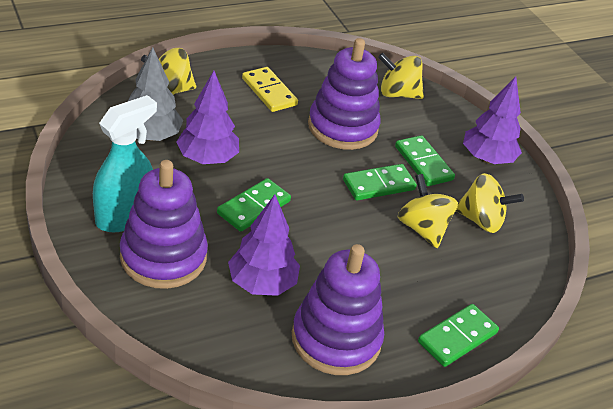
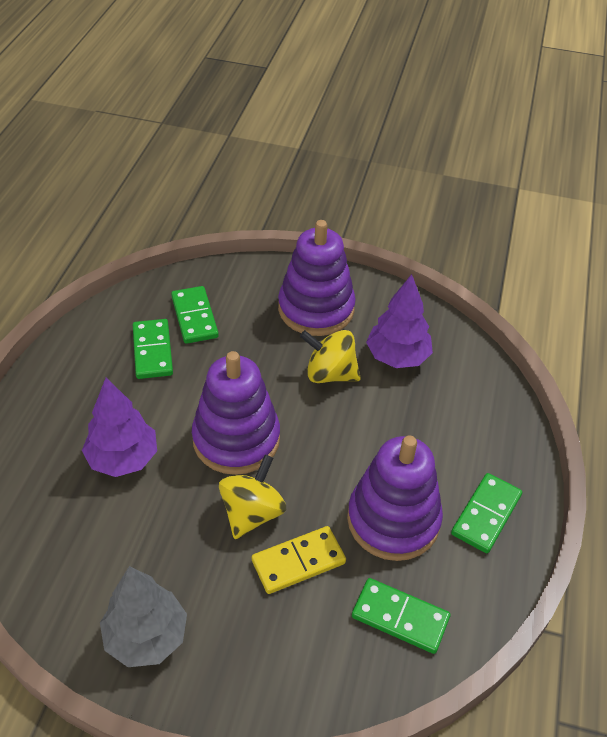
purple tree: 3 -> 2
turquoise spray bottle: 1 -> 0
yellow spinning top: 4 -> 2

